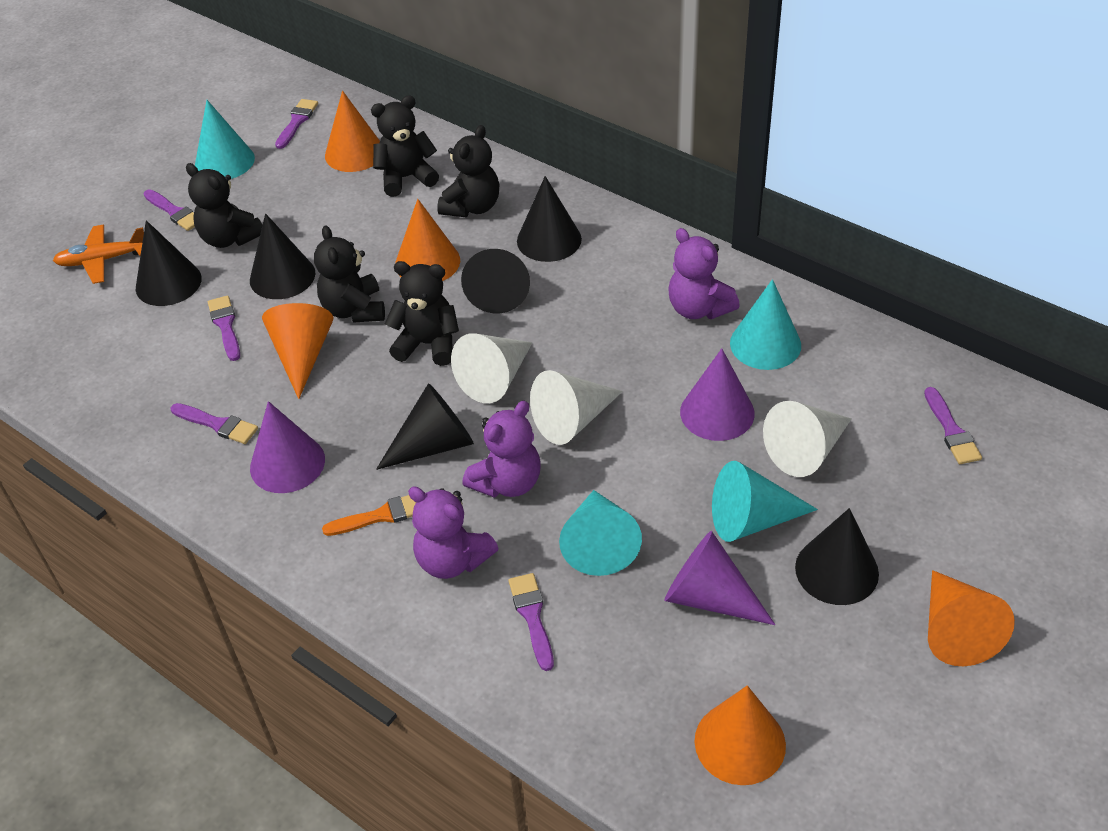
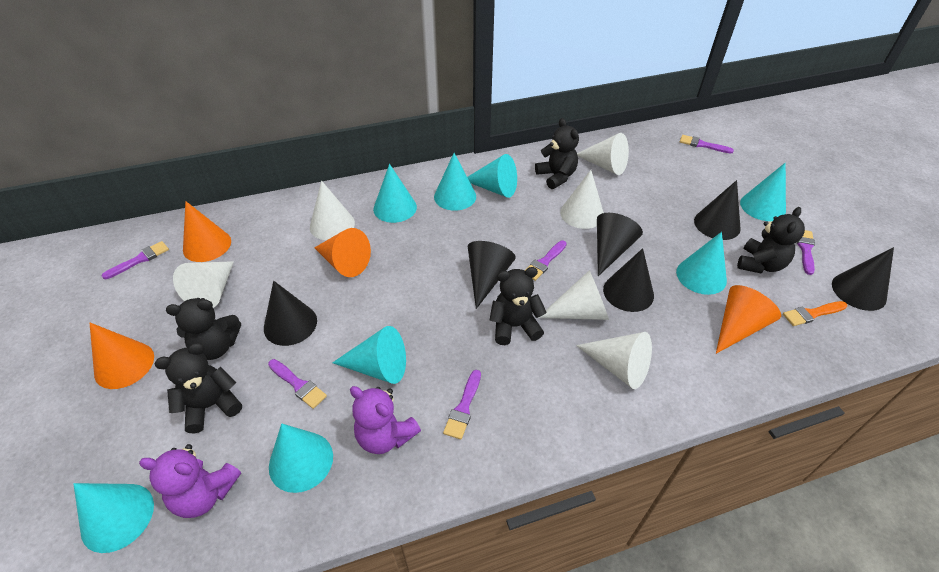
orange cone: 5 -> 4
orange plane: 1 -> 0
purple cone: 3 -> 0
purple teddy bear: 3 -> 2
turquoise cone: 4 -> 8
white cone: 3 -> 6

